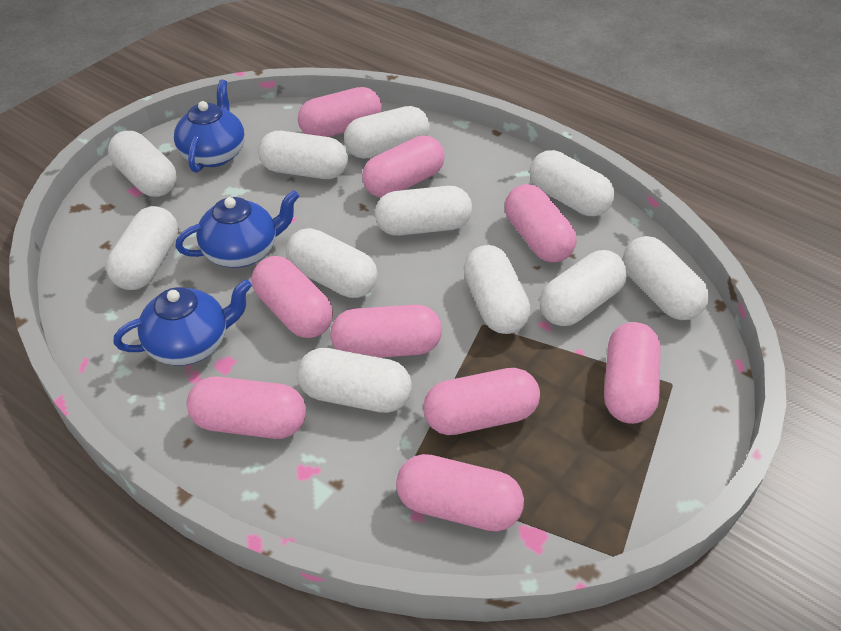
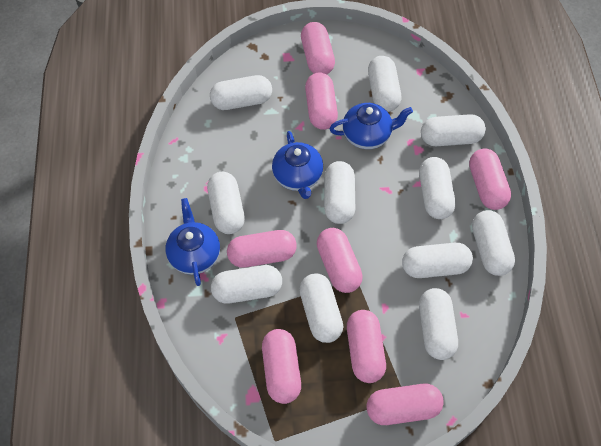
pink capsule: 9 -> 8

